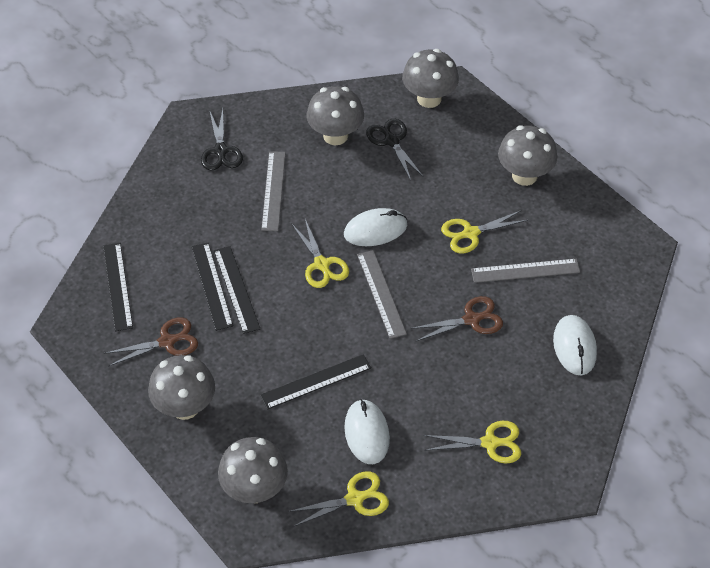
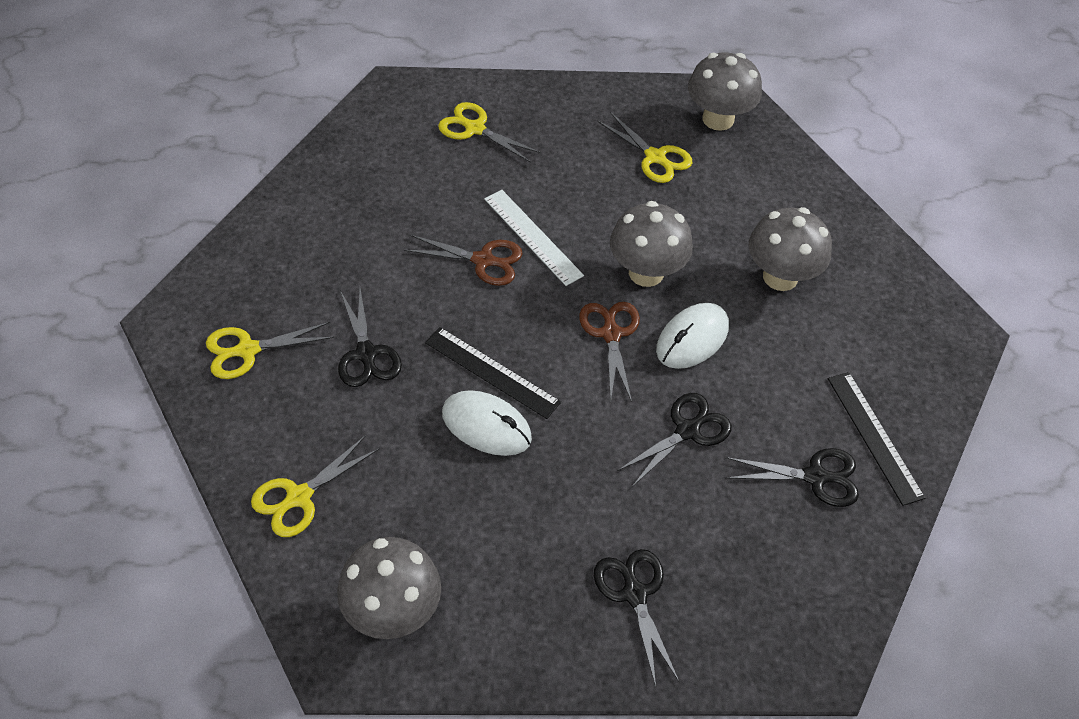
black ruler: 4 -> 2
black scissors: 2 -> 4
grey mushroom: 5 -> 4
grey ruler: 3 -> 0
white mouse: 3 -> 2
white ruler: 0 -> 1

